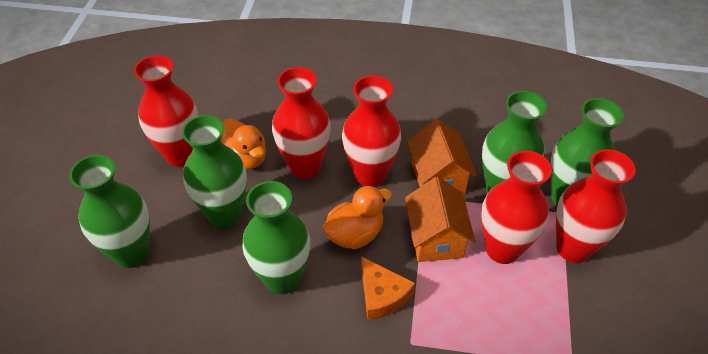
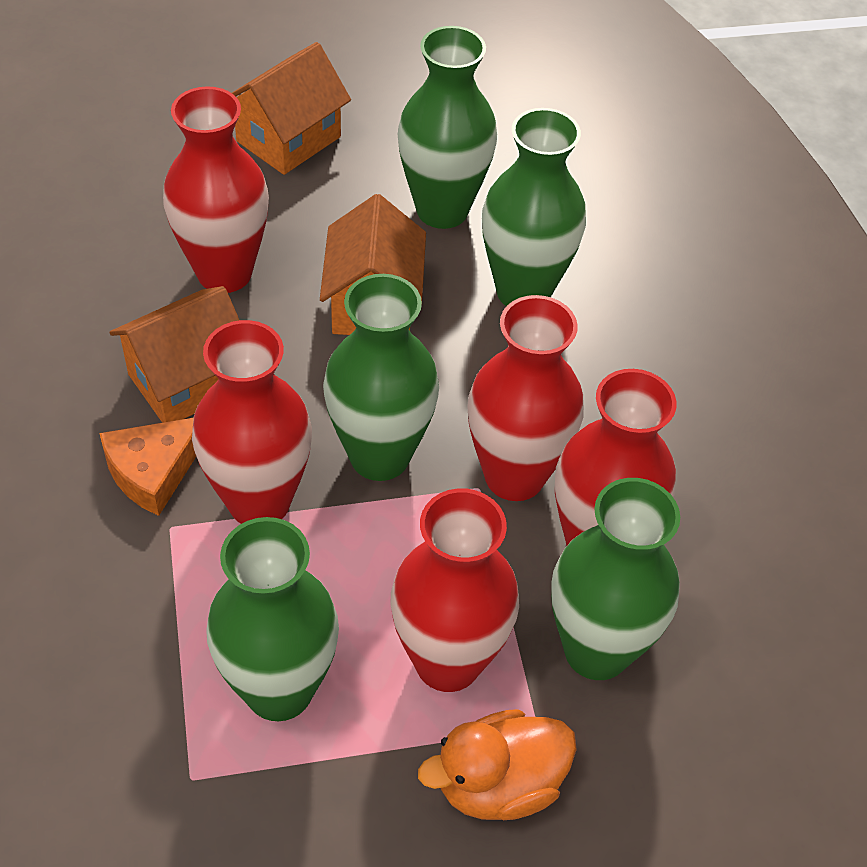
orange duck: 2 -> 1
orange house: 2 -> 3

